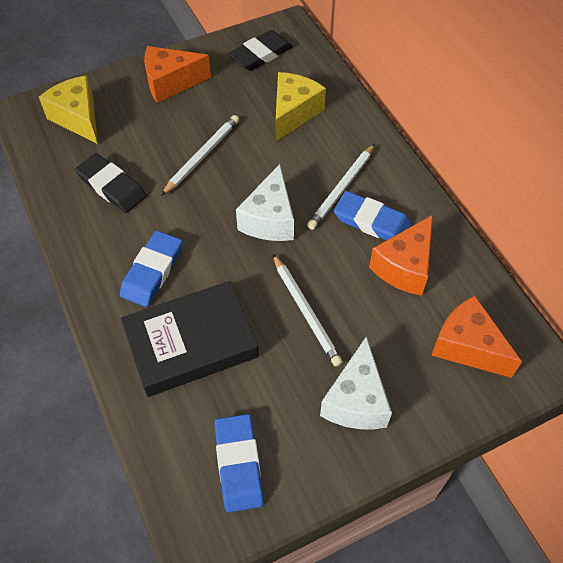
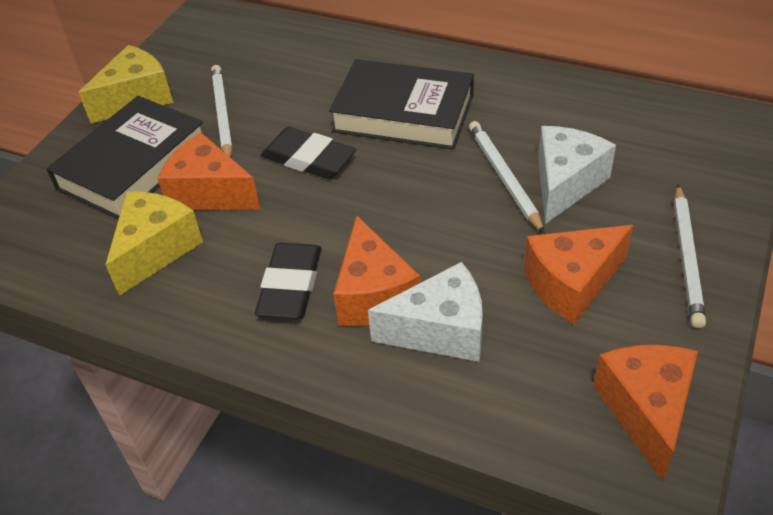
black book: 1 -> 2
blue eraser: 3 -> 0
orange cheese: 3 -> 4

